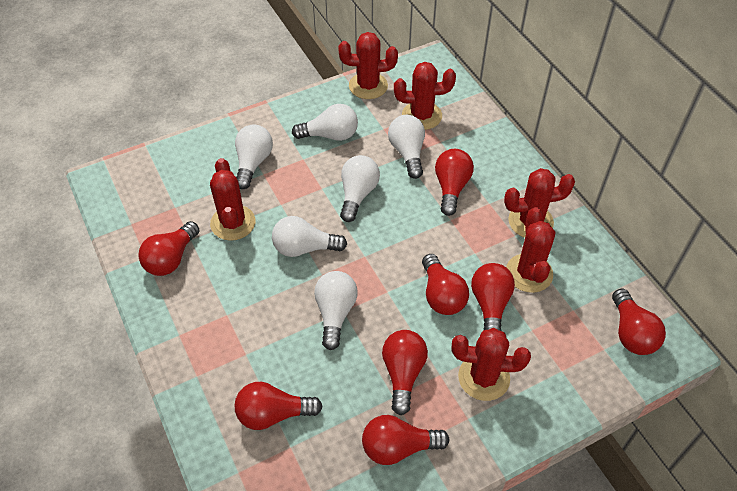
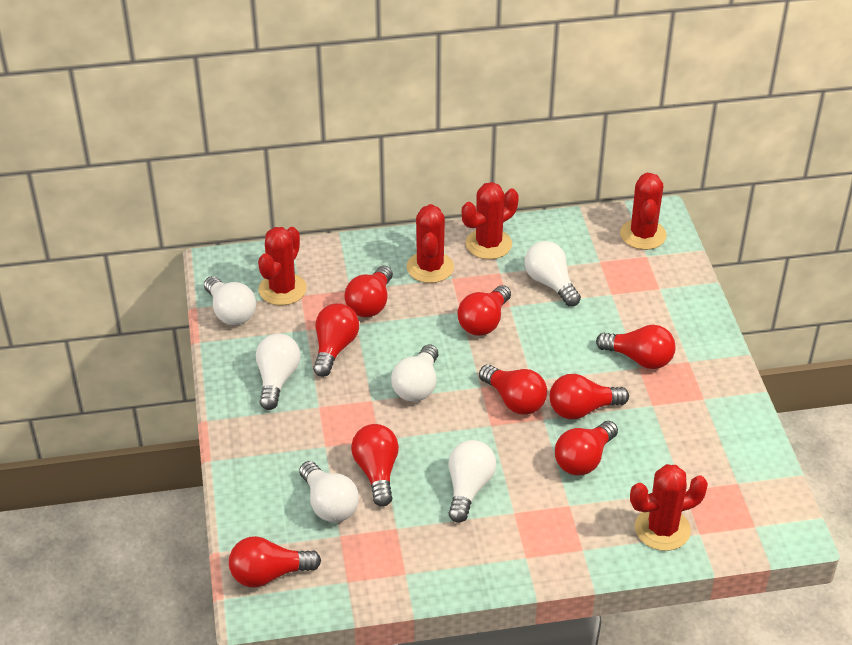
red cactus: 6 -> 5
red light bulb: 8 -> 9

